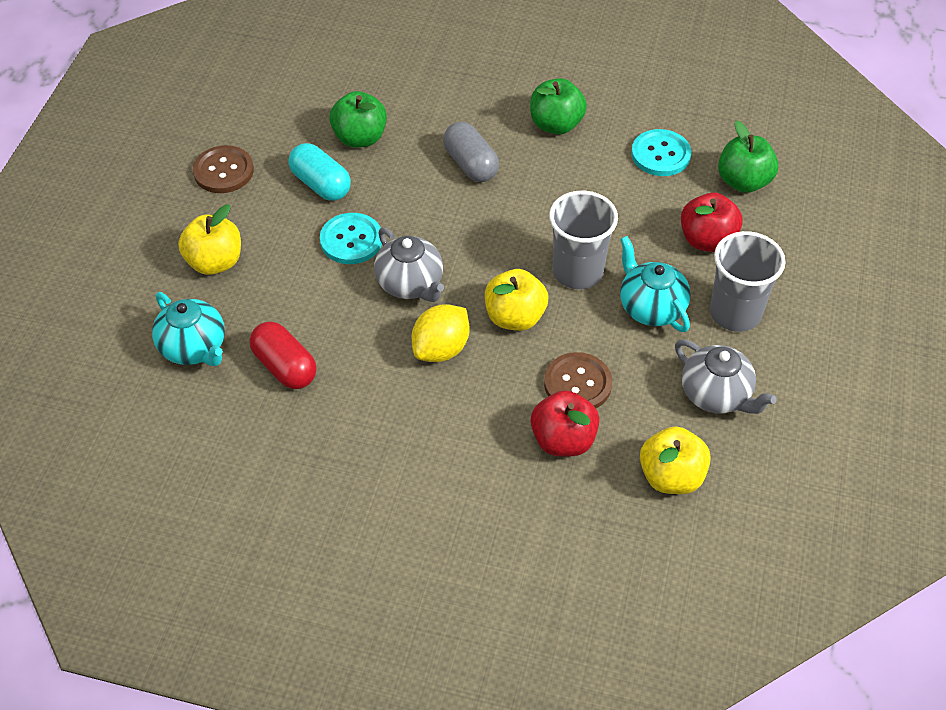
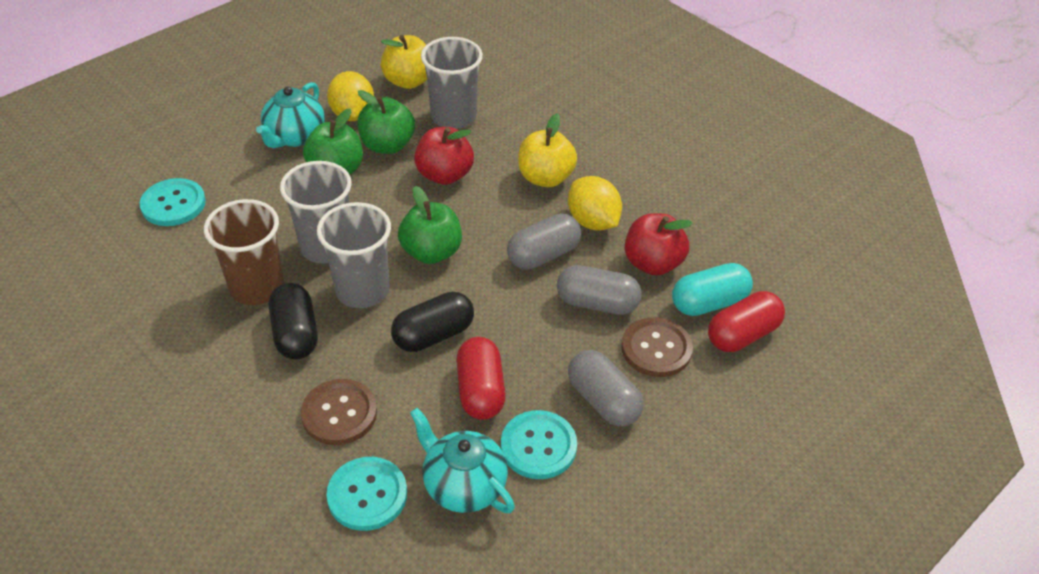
black capsule: 0 -> 2
brown cup: 0 -> 1
grey capsule: 1 -> 3
grey cup: 2 -> 3
grey teapot: 2 -> 0
red capsule: 1 -> 2
turquoise button: 2 -> 3
yellow apple: 3 -> 2
yellow lemon: 1 -> 2

